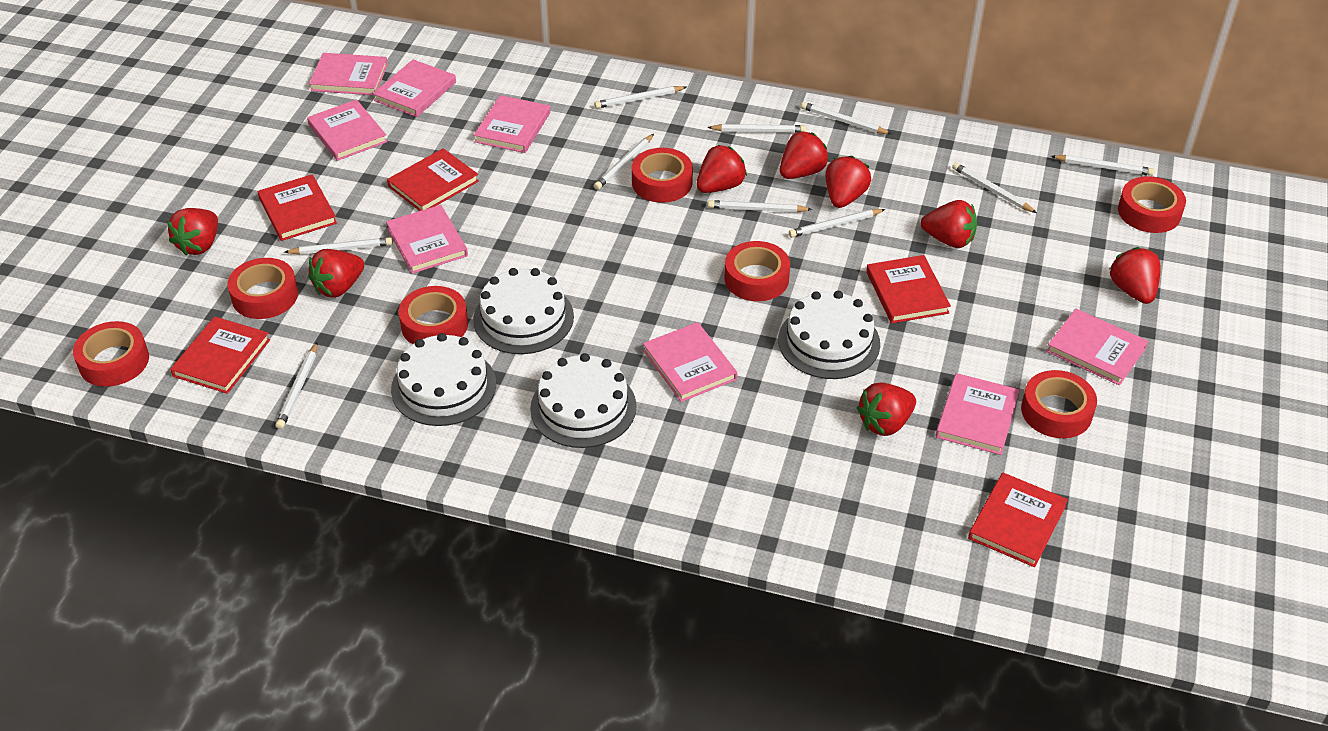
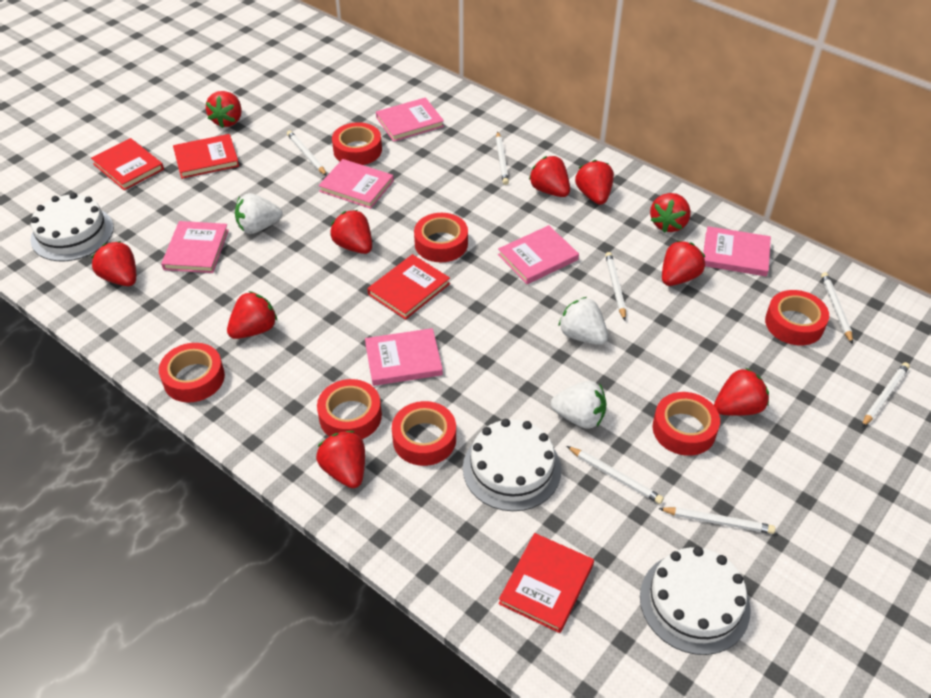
pink book: 8 -> 6
red book: 5 -> 4
red strawberry: 8 -> 10
white cake: 4 -> 3
white pencil: 10 -> 7
white strawberry: 0 -> 3

